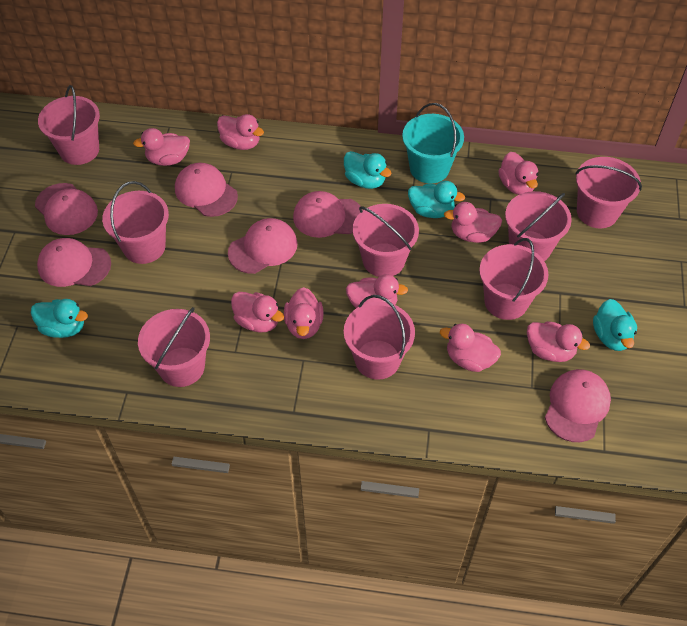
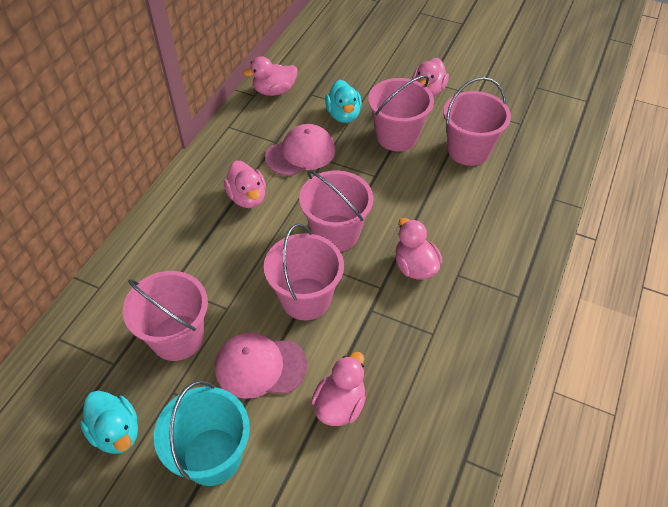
pink bucket: 8 -> 5
pink cap: 6 -> 2
pink duck: 9 -> 5
turquoise duck: 4 -> 2

